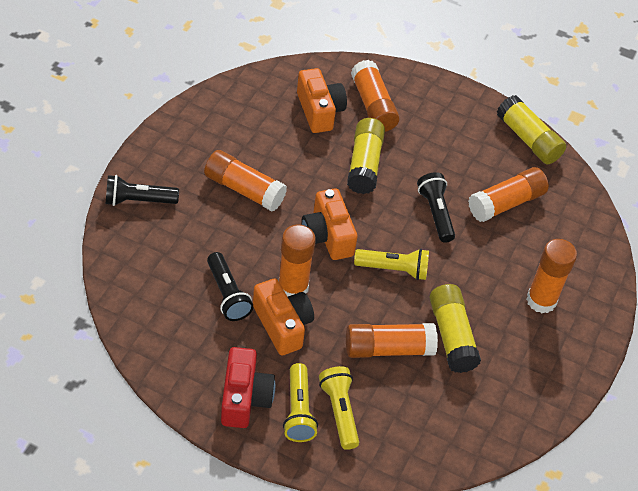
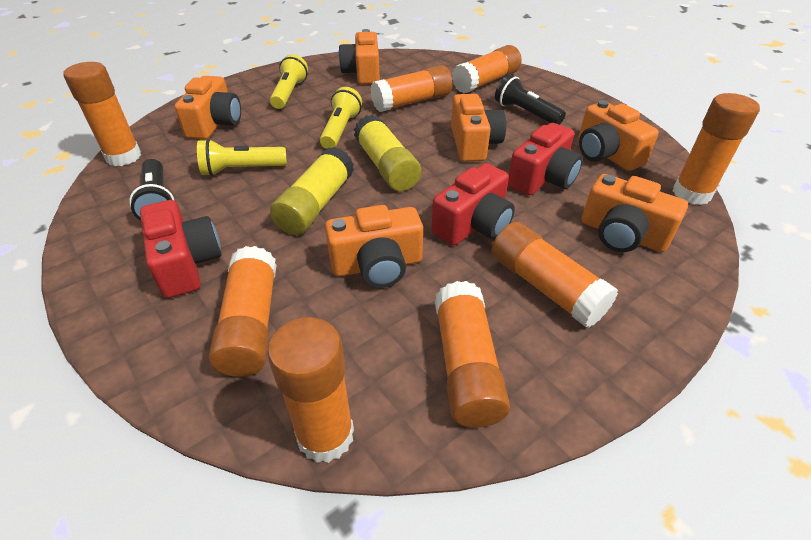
black flashlight: 3 -> 2
orange camera: 3 -> 6
orange glue stick: 6 -> 8
red camera: 1 -> 3
yellow glue stick: 3 -> 2

